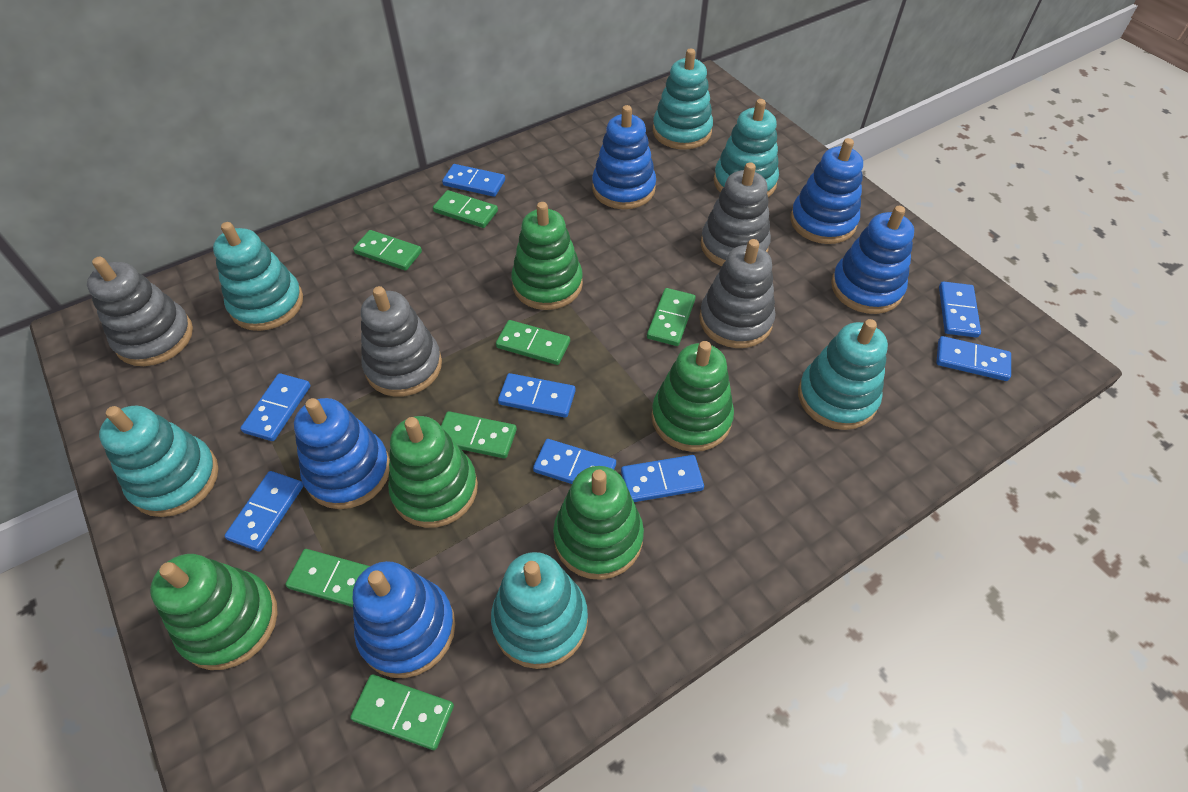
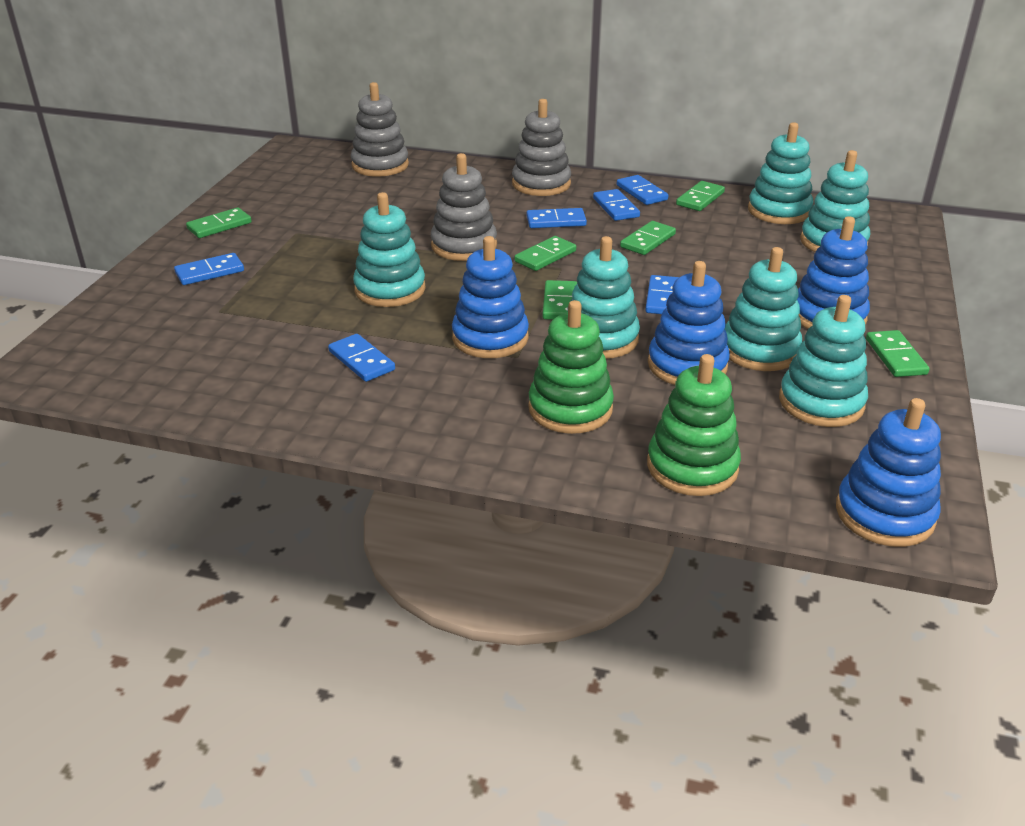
blue domino: 8 -> 6
blue stacking toy: 5 -> 4
green domino: 7 -> 6
green stacking toy: 5 -> 2
grey stacking toy: 4 -> 3

